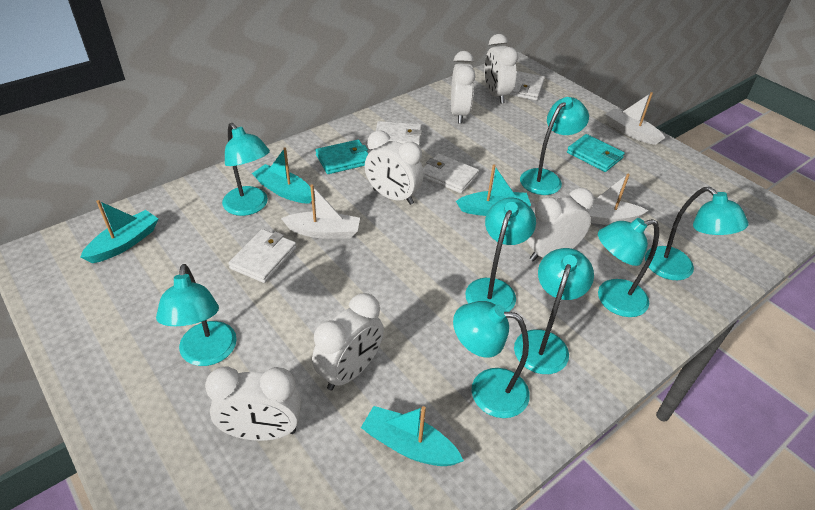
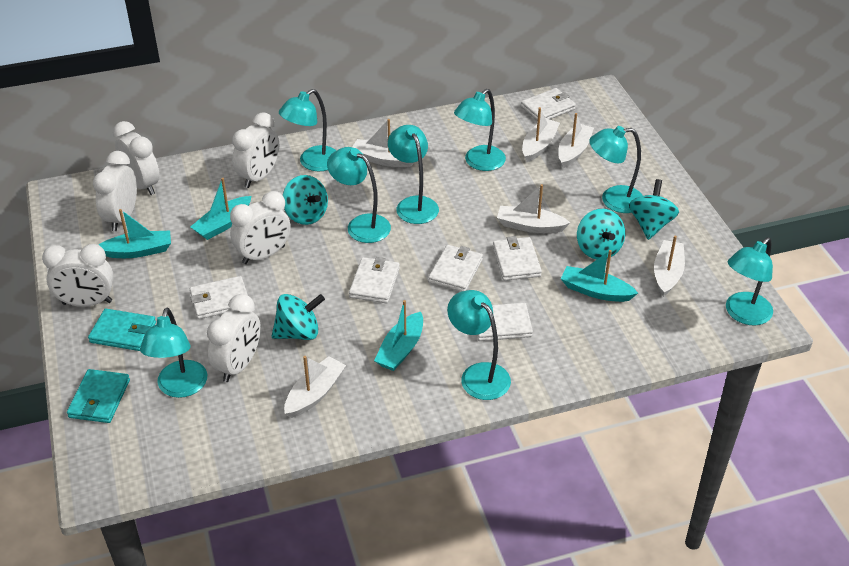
turquoise spinning top: 0 -> 4
white boat: 3 -> 6
white wallet: 4 -> 6

